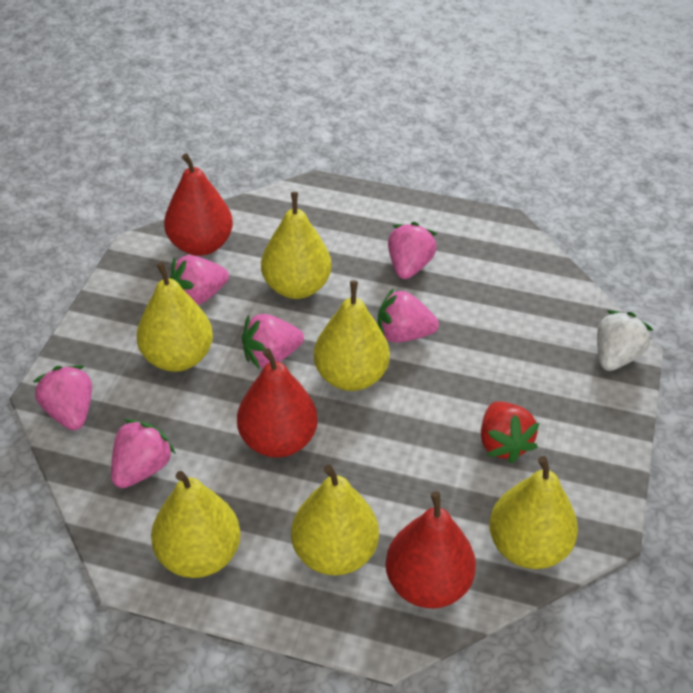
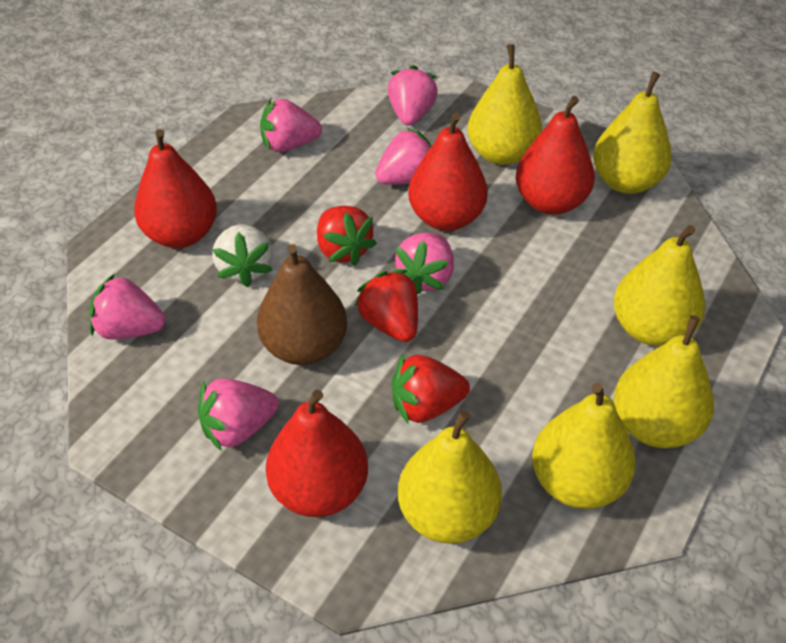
brown pear: 0 -> 1
red pear: 3 -> 4
red strawberry: 1 -> 3

